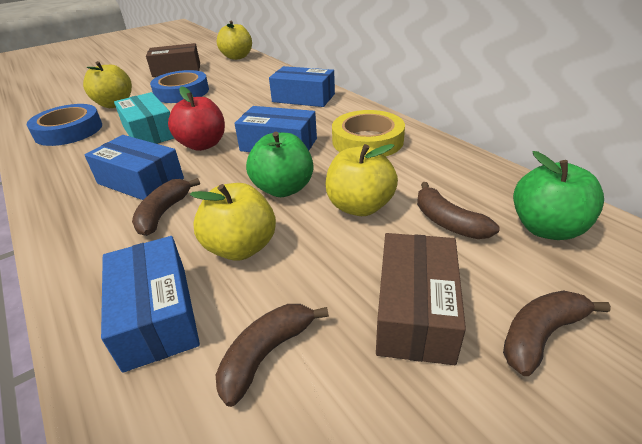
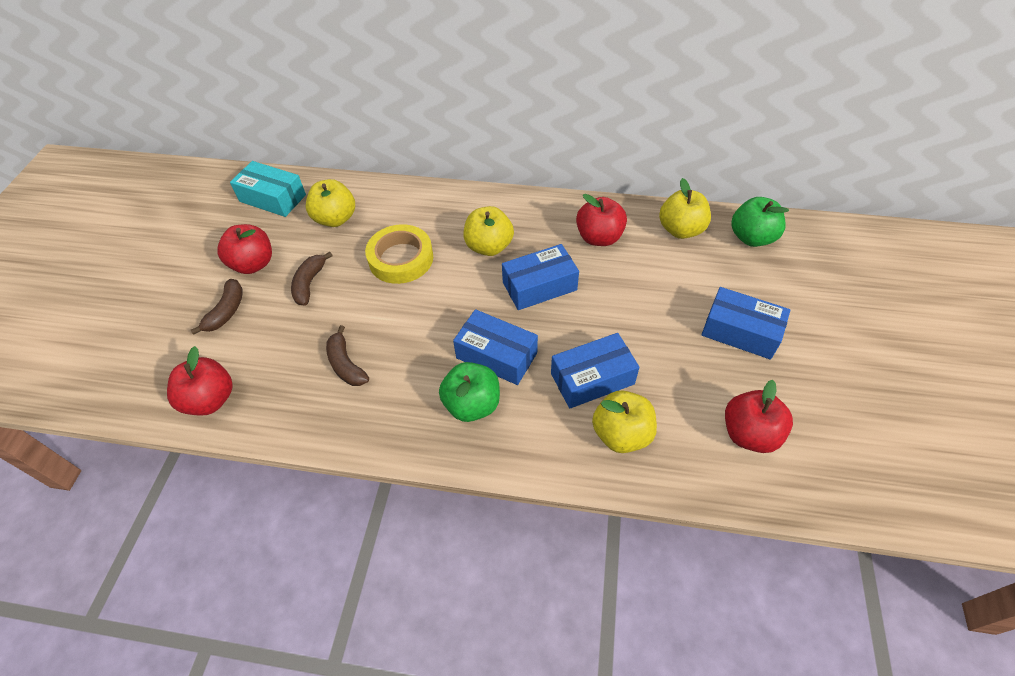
blue tape: 2 -> 0
brown banana: 4 -> 3
brown box: 2 -> 0
red apple: 1 -> 4

